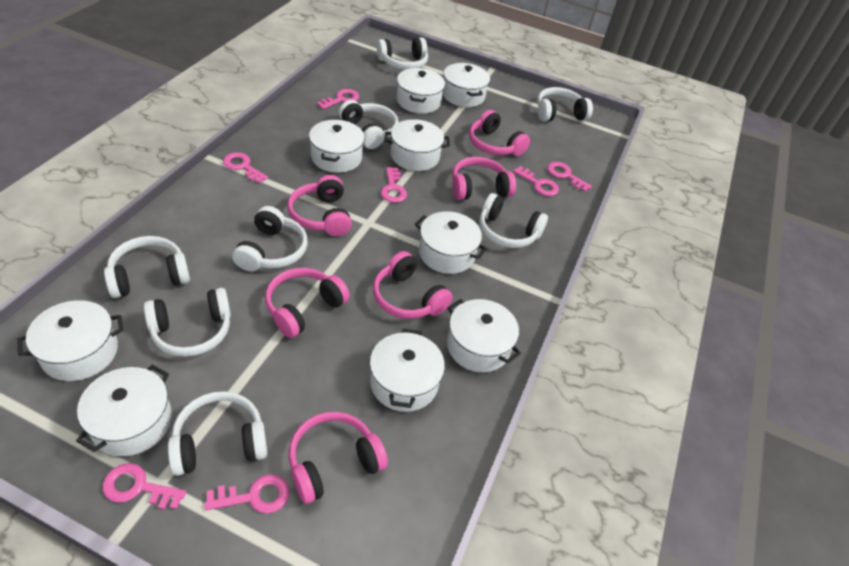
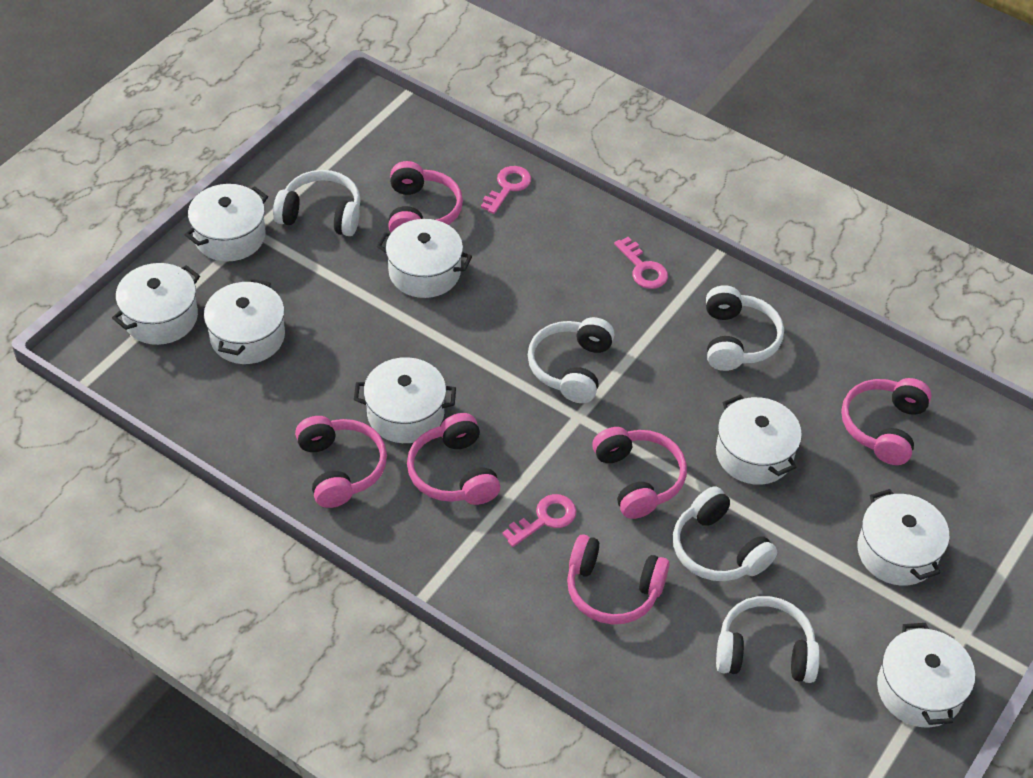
pink key: 7 -> 3
white headphones: 8 -> 5
white pot: 9 -> 8

